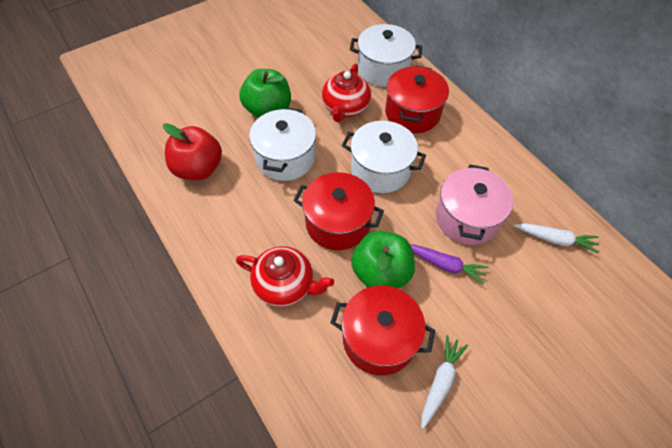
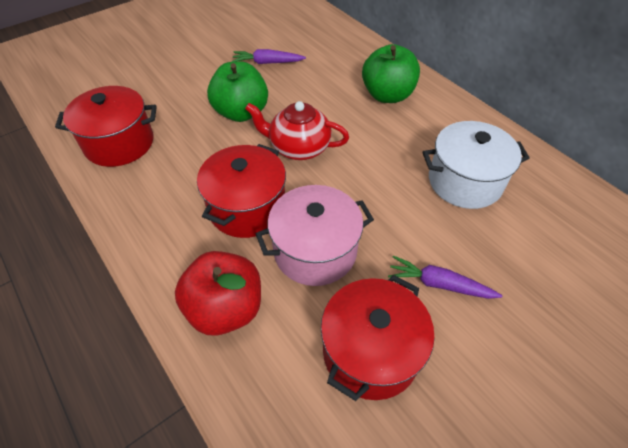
purple carrot: 1 -> 2
red teapot: 2 -> 1
white carrot: 2 -> 0
white pot: 3 -> 1

